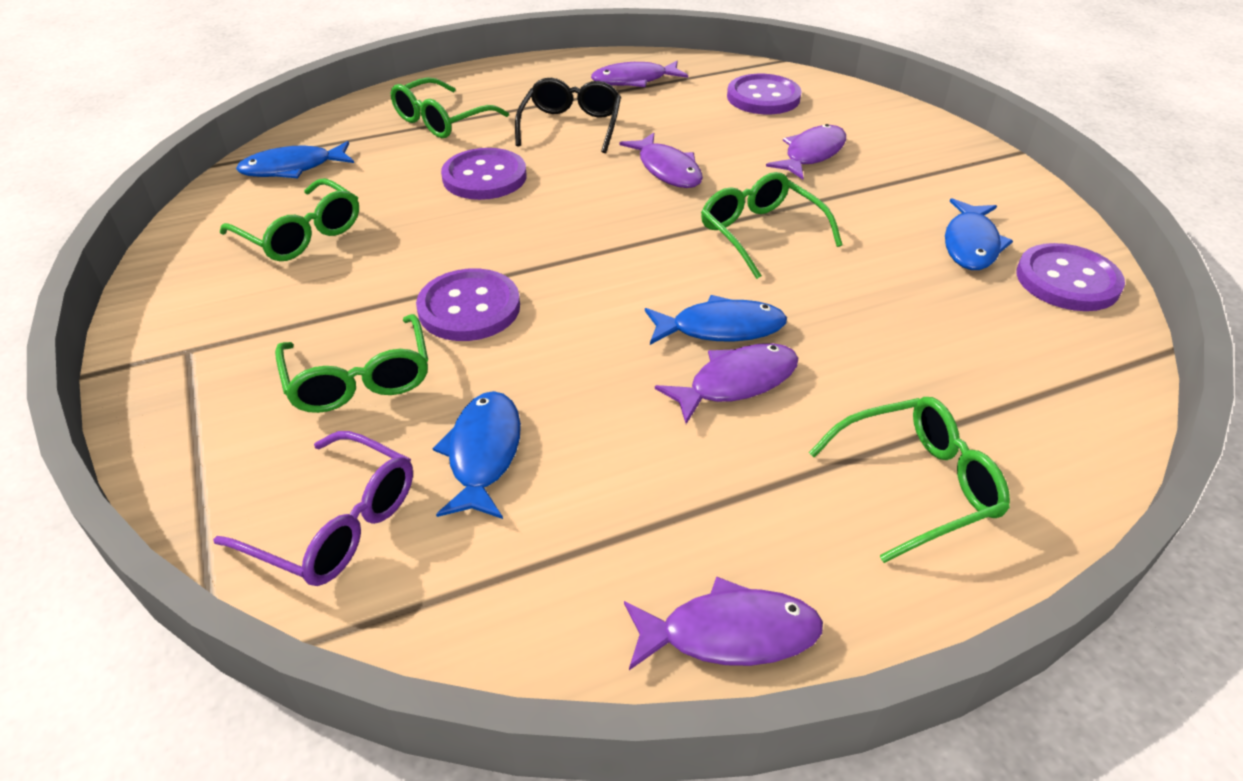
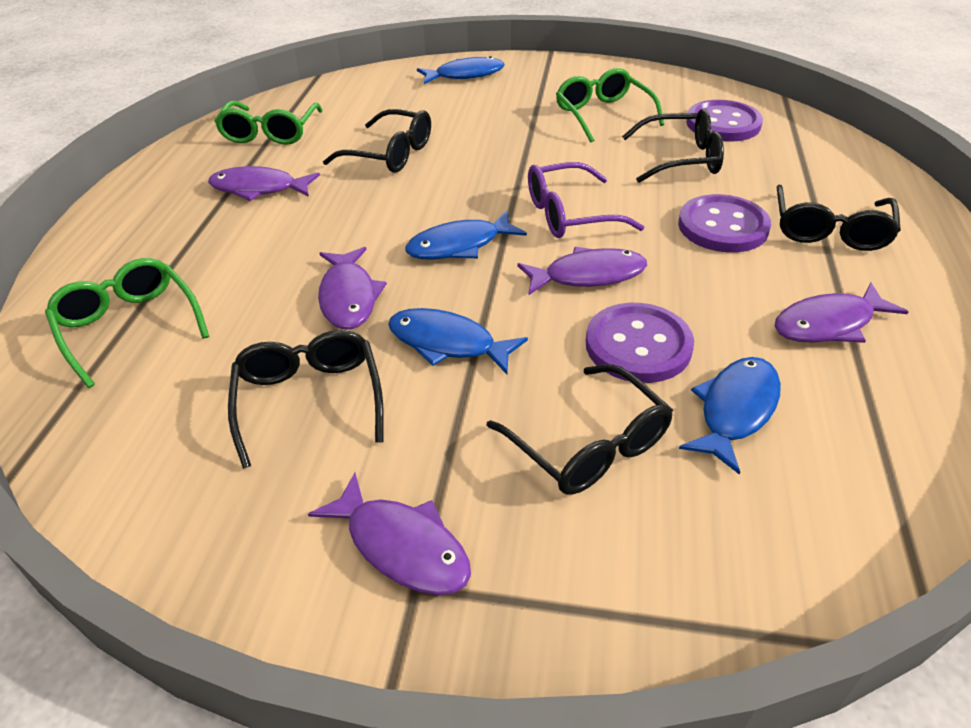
black glasses: 1 -> 5
green glasses: 5 -> 3
purple button: 4 -> 3

